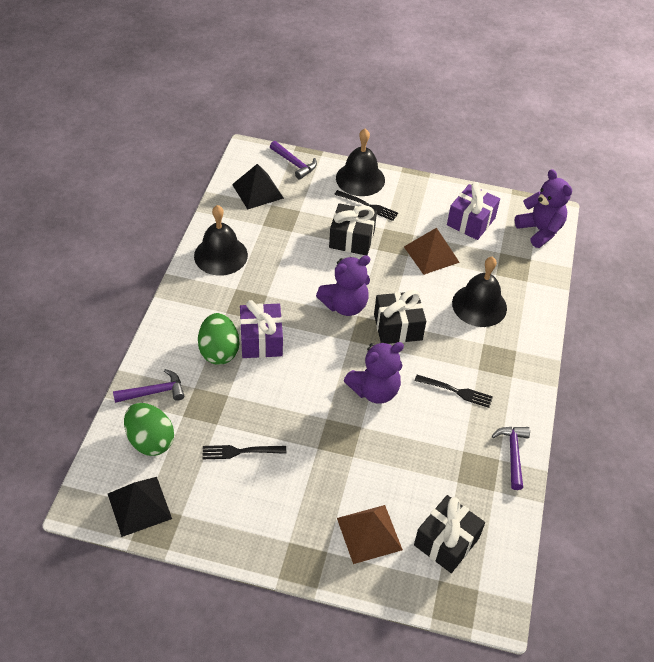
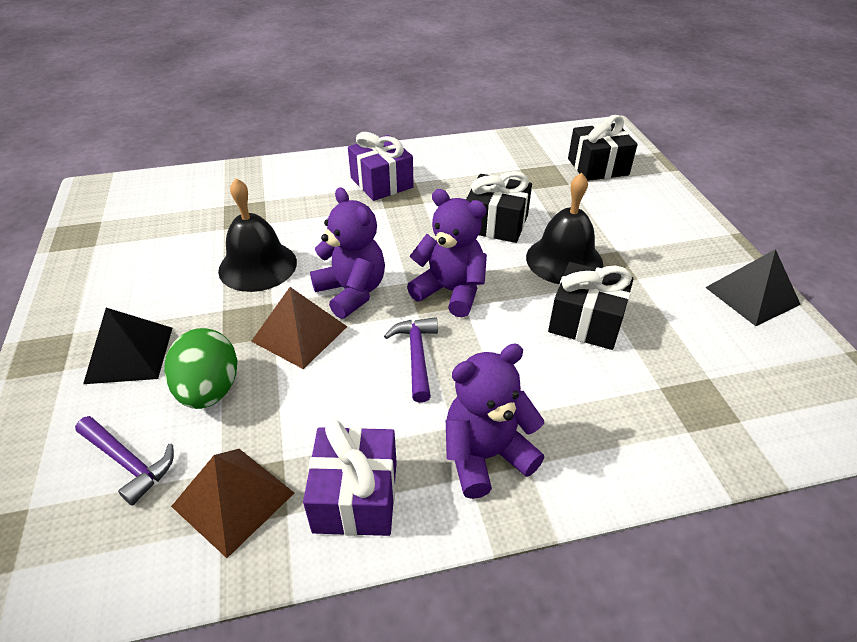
black bell: 3 -> 2
black fork: 3 -> 0
green egg: 2 -> 1
purple hammer: 3 -> 2

